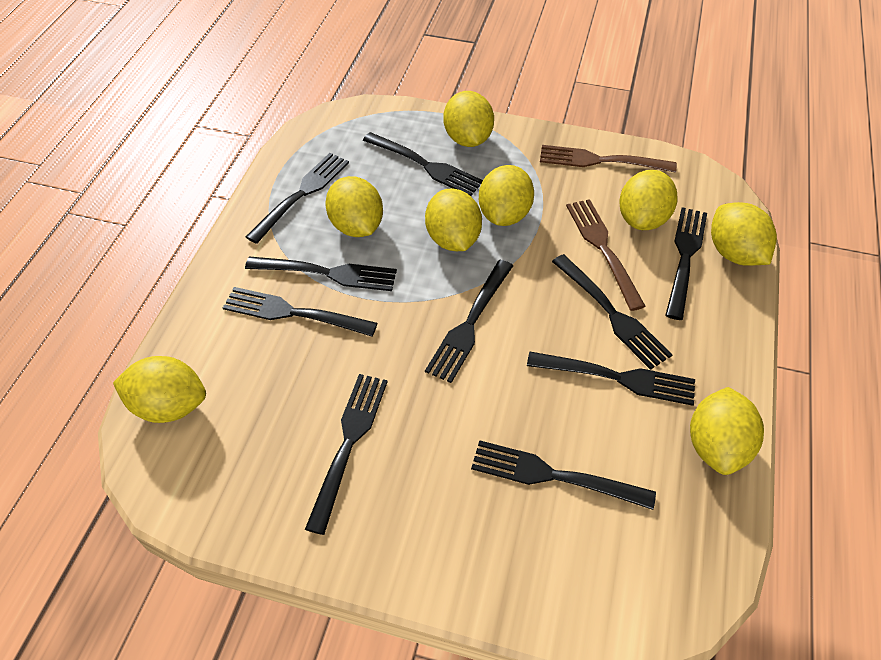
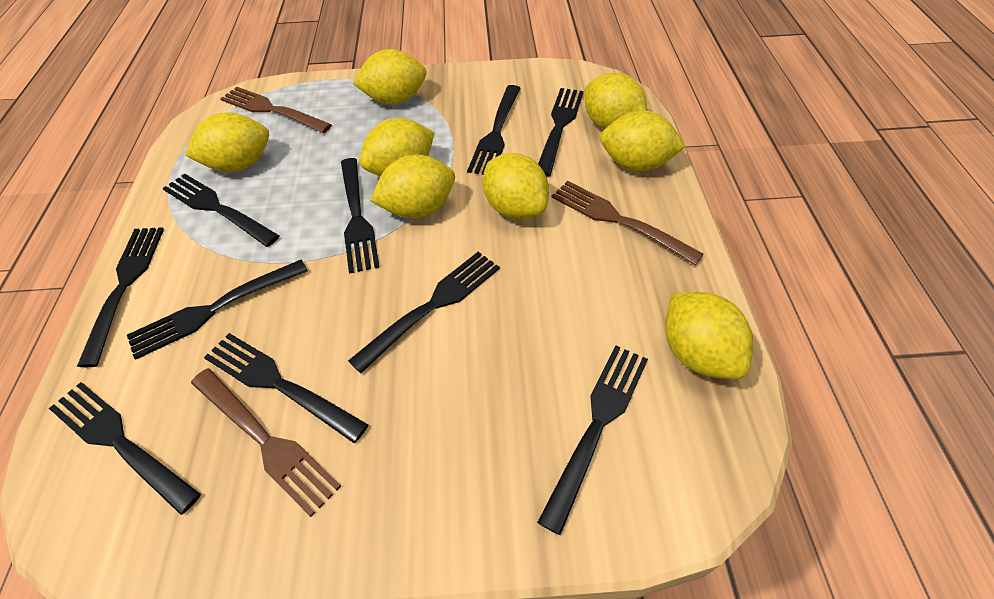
brown fork: 2 -> 3

